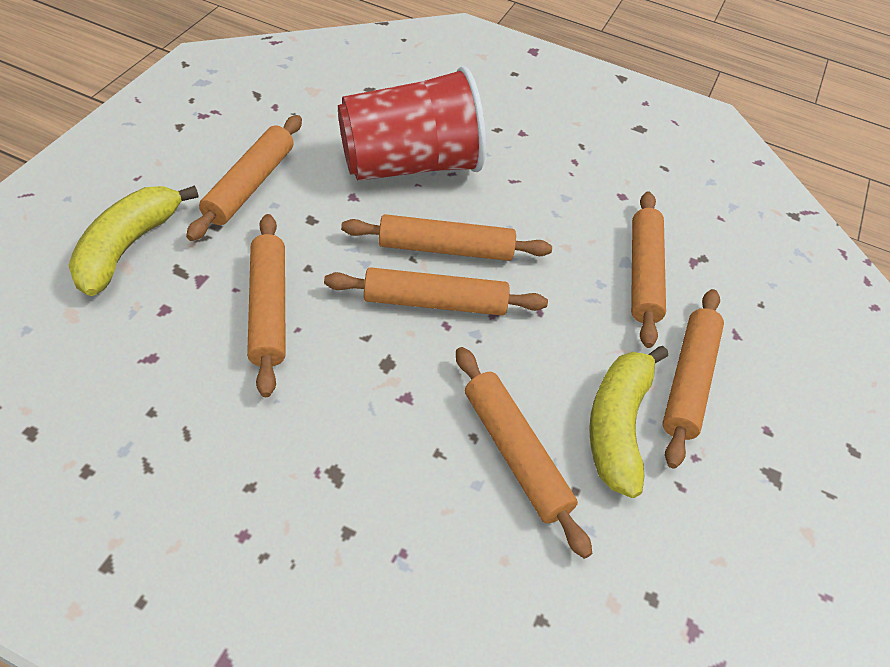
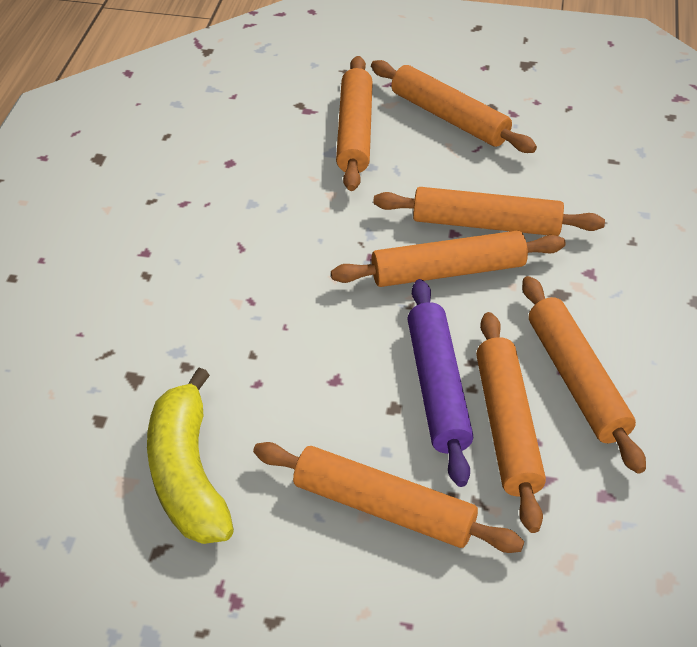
purple rolling pin: 0 -> 1
red cup: 1 -> 0
yellow banana: 2 -> 1

